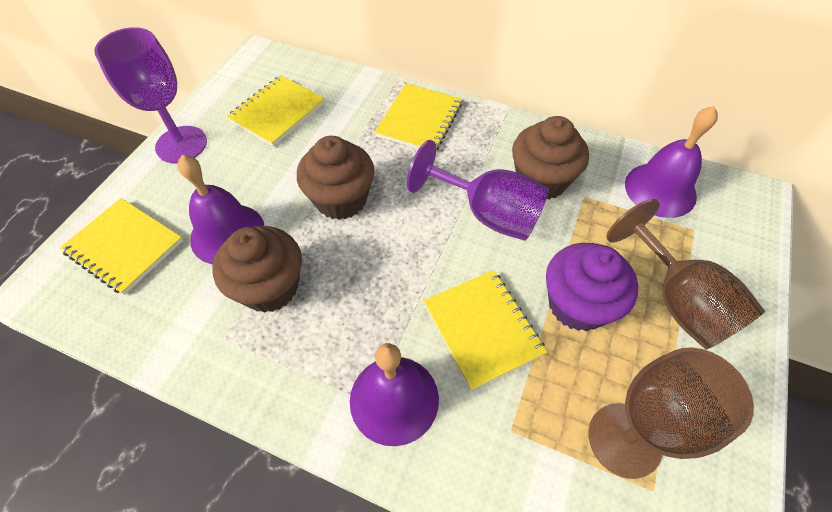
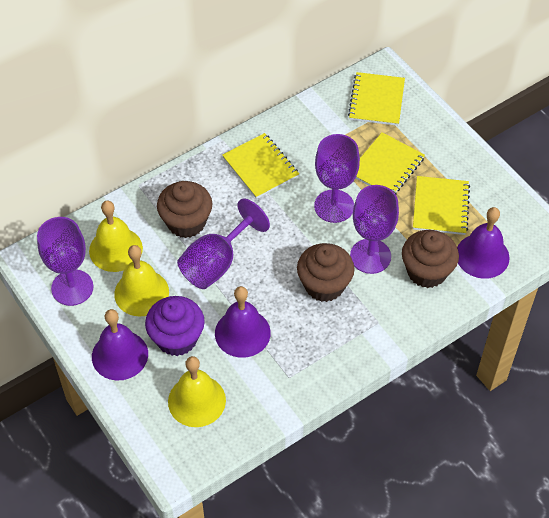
brown goblet: 2 -> 0
purple goblet: 2 -> 4
yellow bell: 0 -> 3

